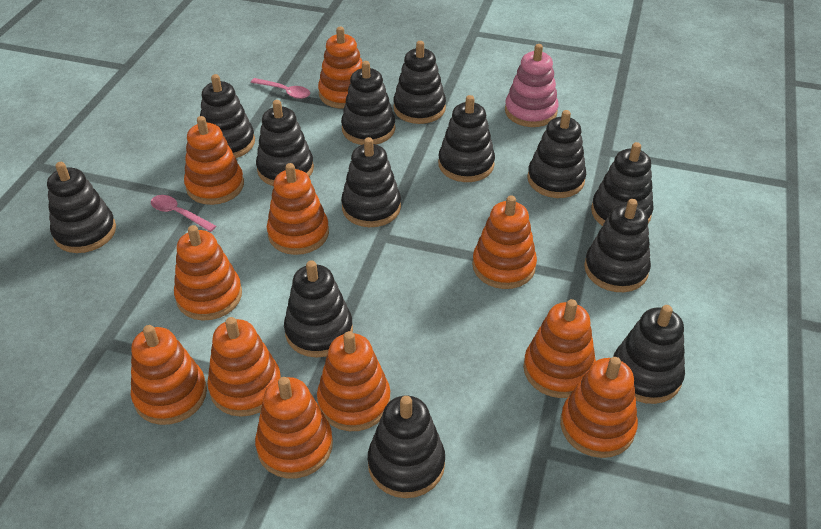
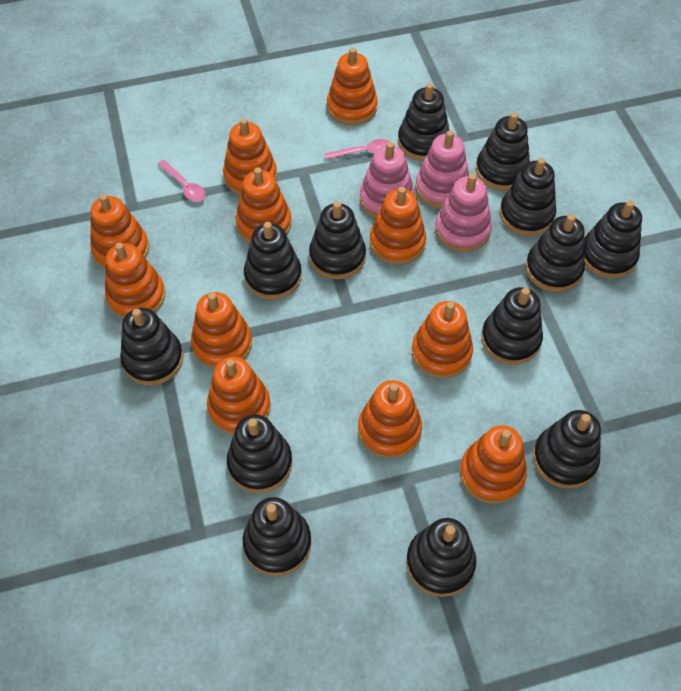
pink stacking toy: 1 -> 3

